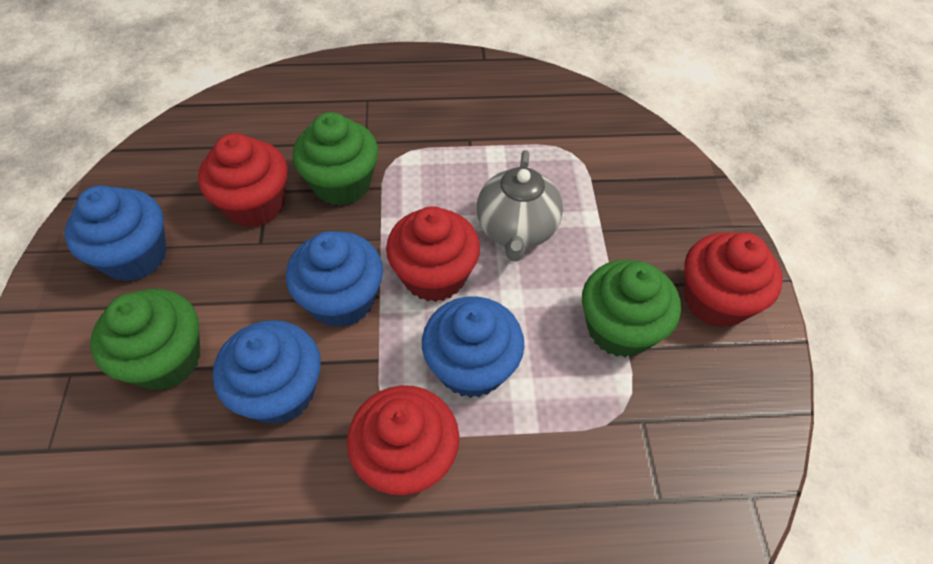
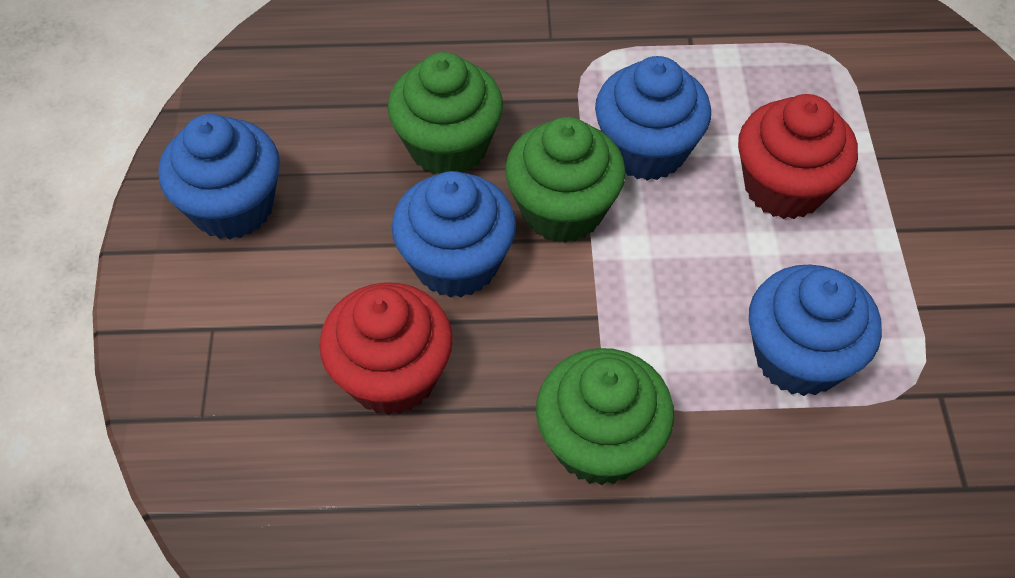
grey teapot: 1 -> 0
red cupcake: 4 -> 2

